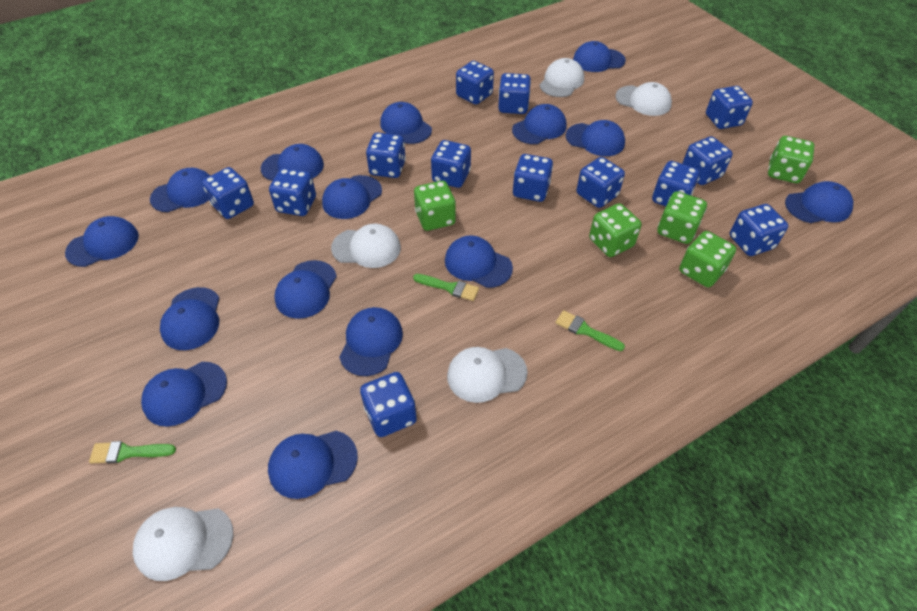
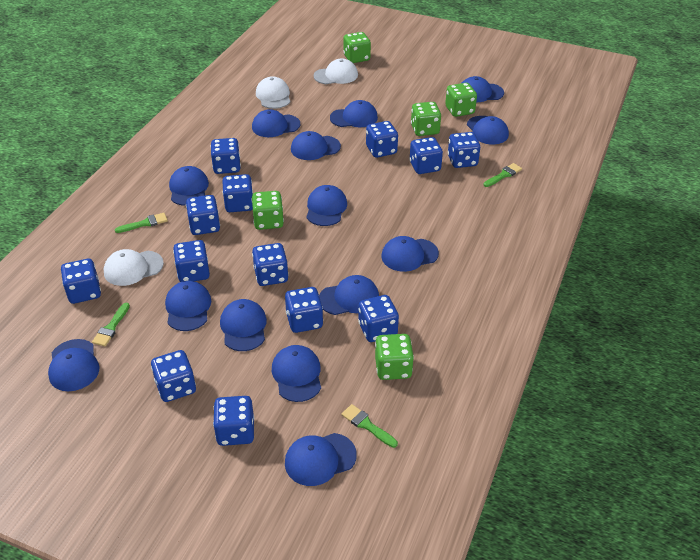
blue cap: 15 -> 14
green brush: 3 -> 4
white cap: 5 -> 3

